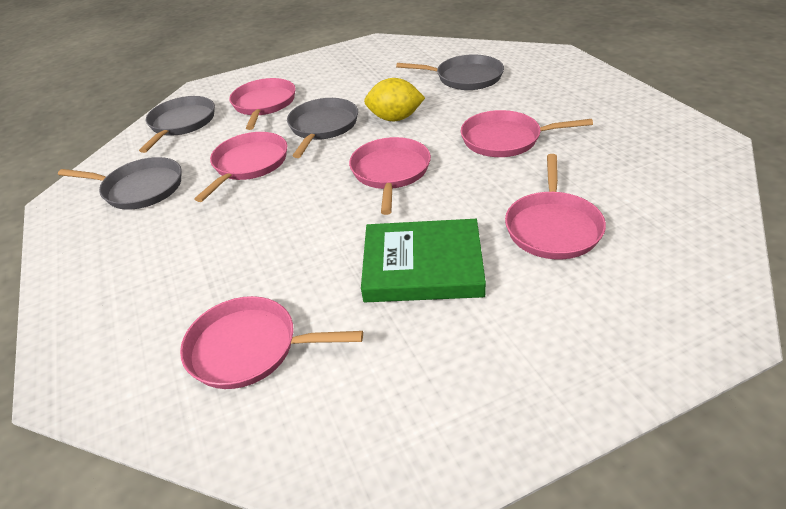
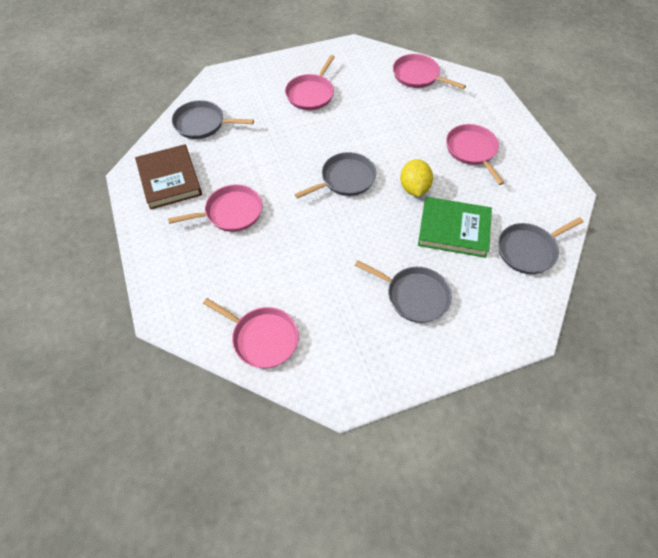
brown book: 0 -> 1
pink pan: 6 -> 5

